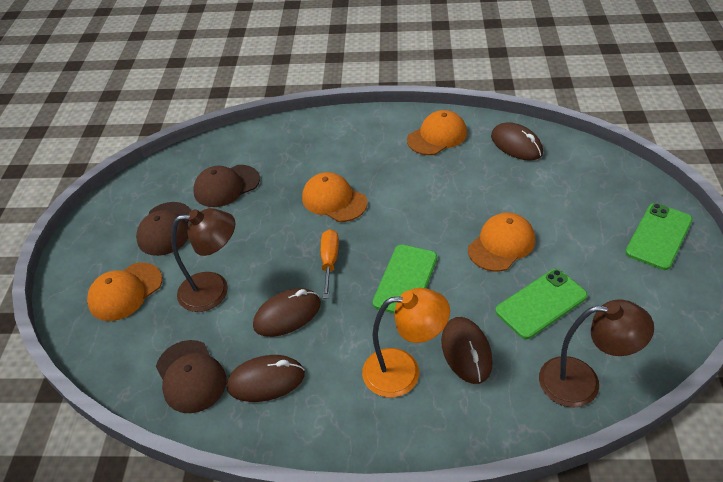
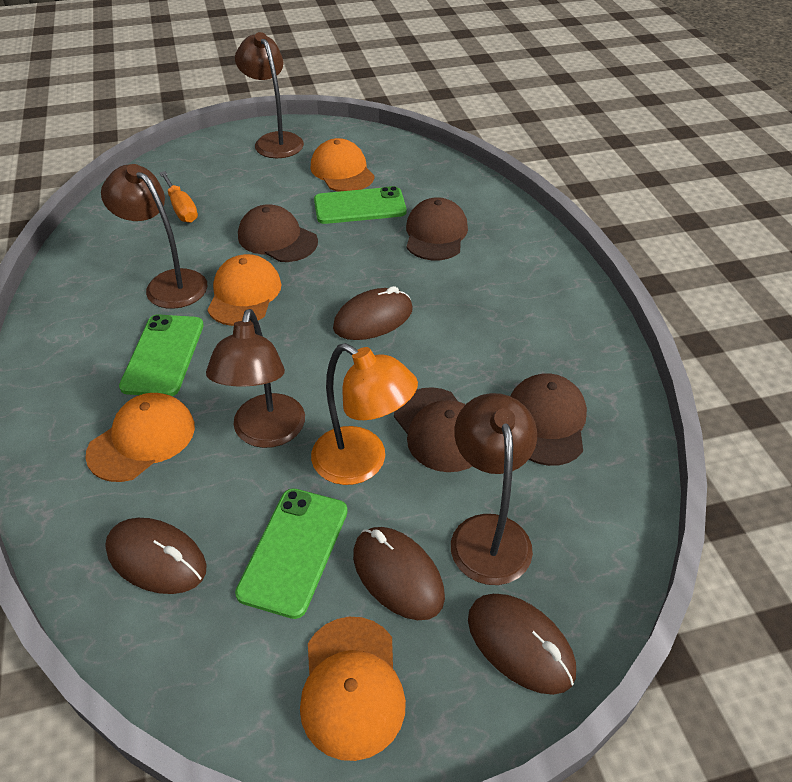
brown cap: 3 -> 4
brown lamp: 2 -> 4

